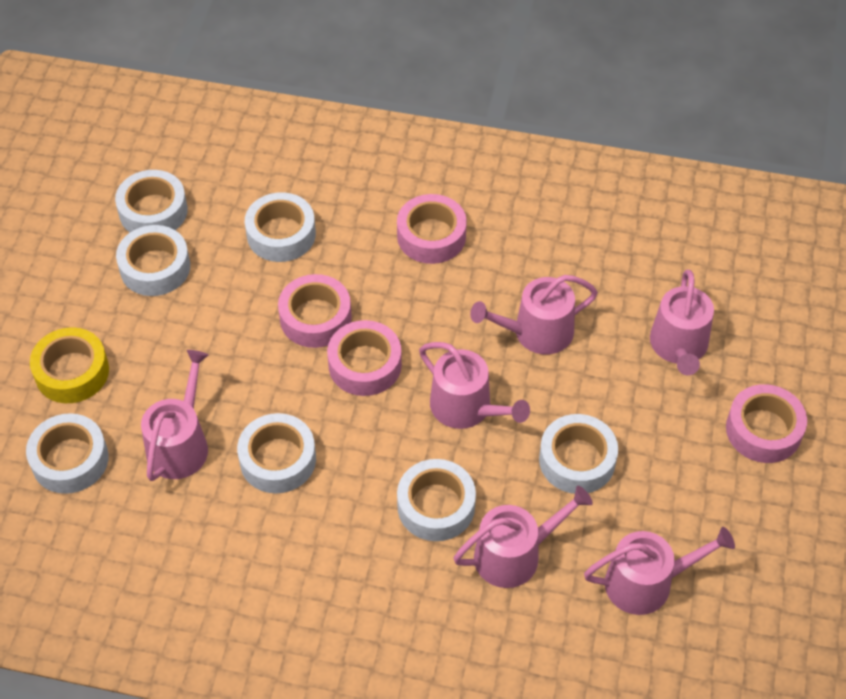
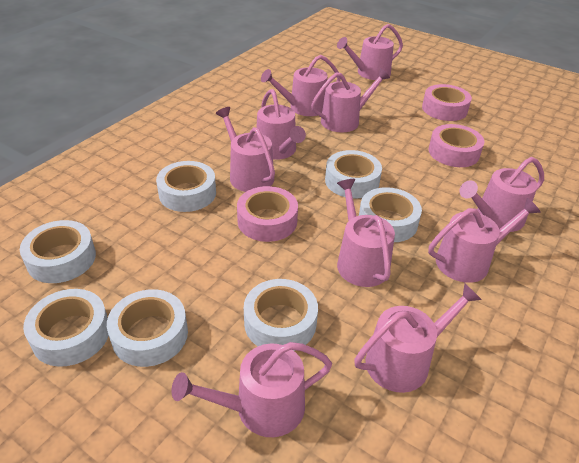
pink tape: 4 -> 3
pink watering can: 6 -> 10
yellow tape: 1 -> 0

